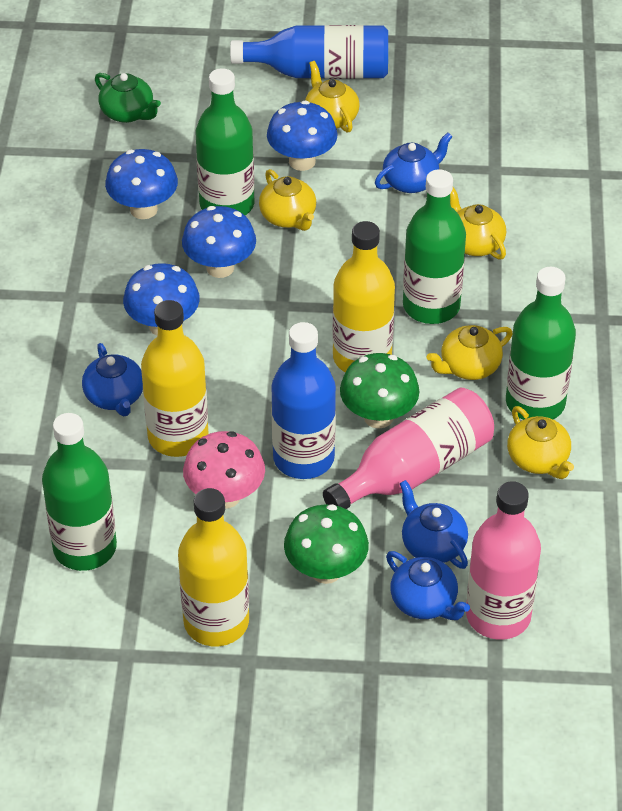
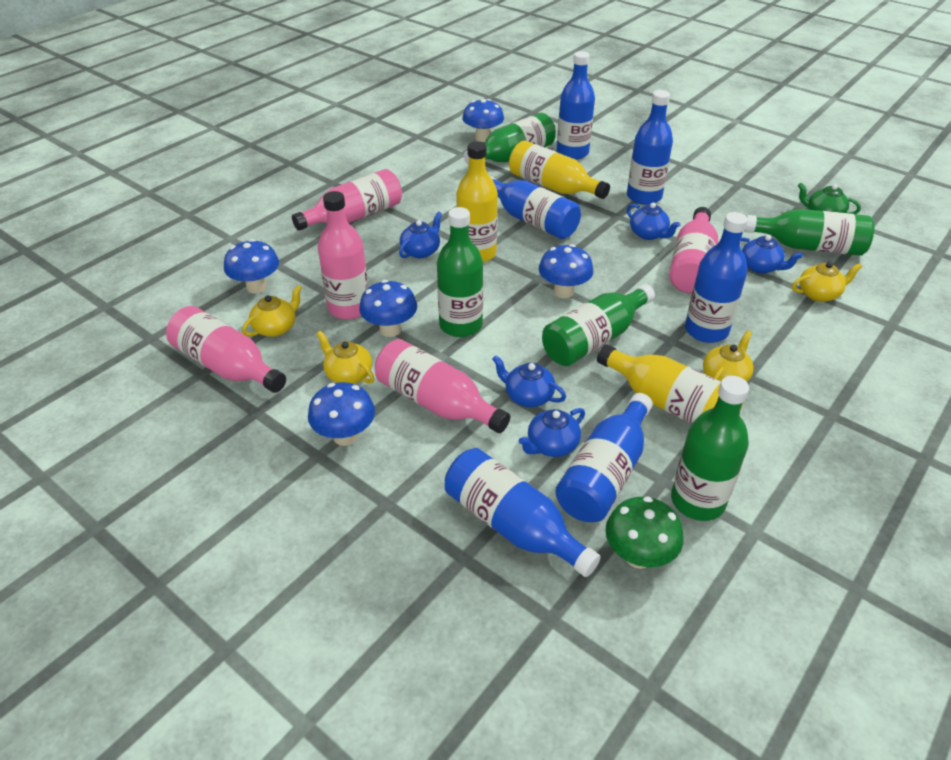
blue bottle: 2 -> 6
blue mushroom: 4 -> 5
blue teapot: 4 -> 5
green bottle: 4 -> 5
green mushroom: 2 -> 1
pink bottle: 2 -> 5
pink mushroom: 1 -> 0
yellow teapot: 5 -> 4

